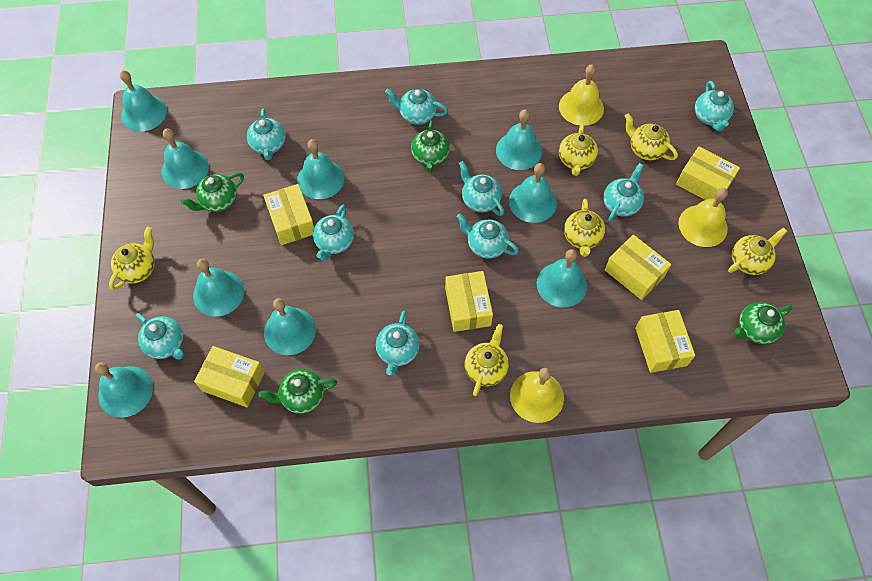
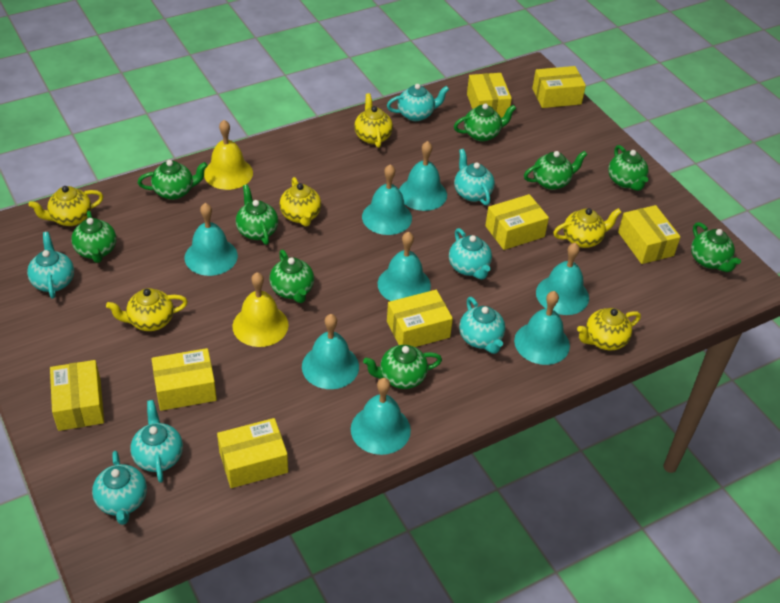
green teapot: 4 -> 9
turquoise bell: 9 -> 8
turquoise teapot: 9 -> 7
yellow bell: 3 -> 2
yellow box: 6 -> 8

